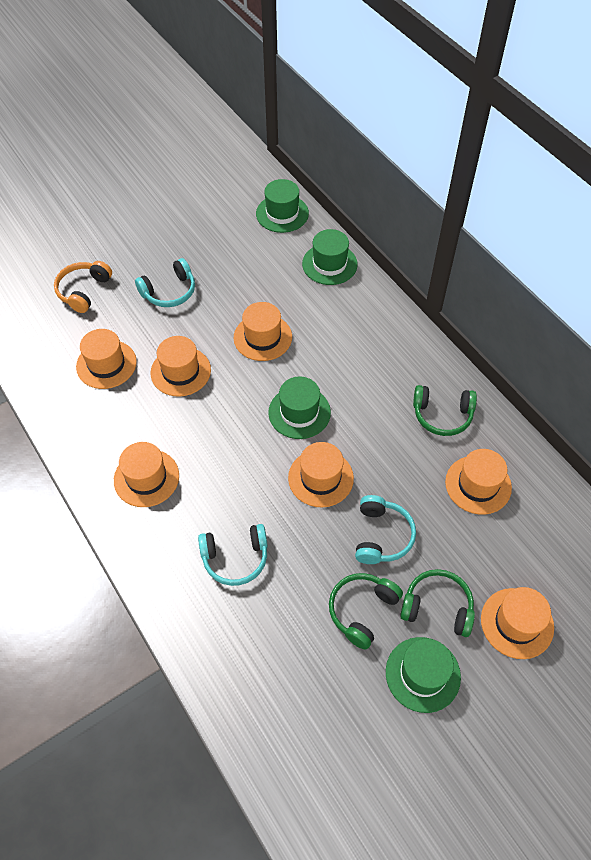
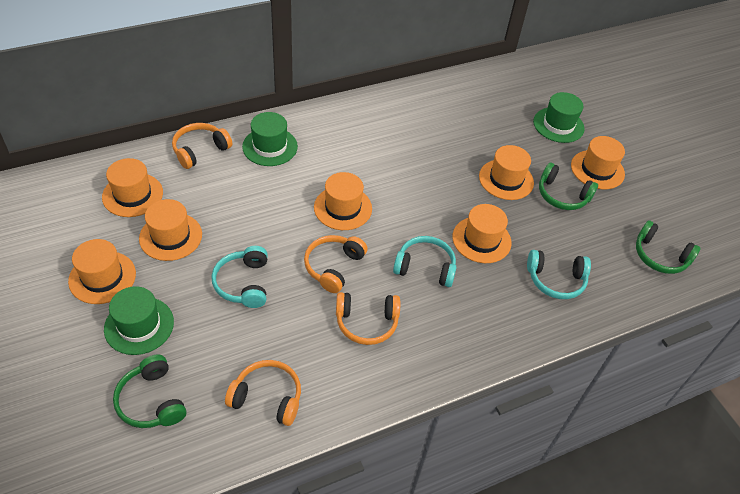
green hat: 4 -> 3
orange headphones: 1 -> 4

